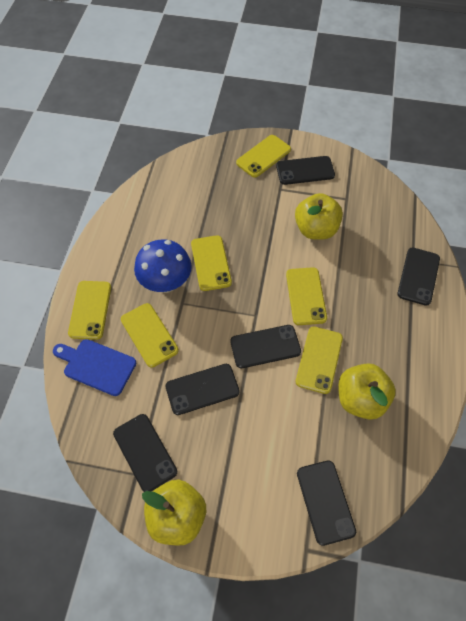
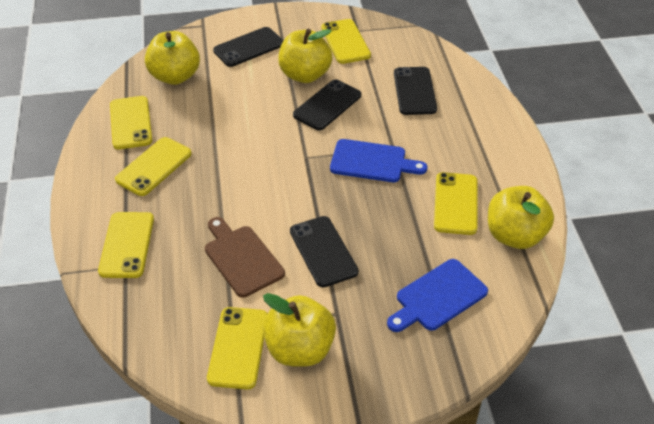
black phone: 6 -> 4
blue cutting board: 1 -> 2
blue mushroom: 1 -> 0
brown cutting board: 0 -> 1
yellow apple: 3 -> 4

